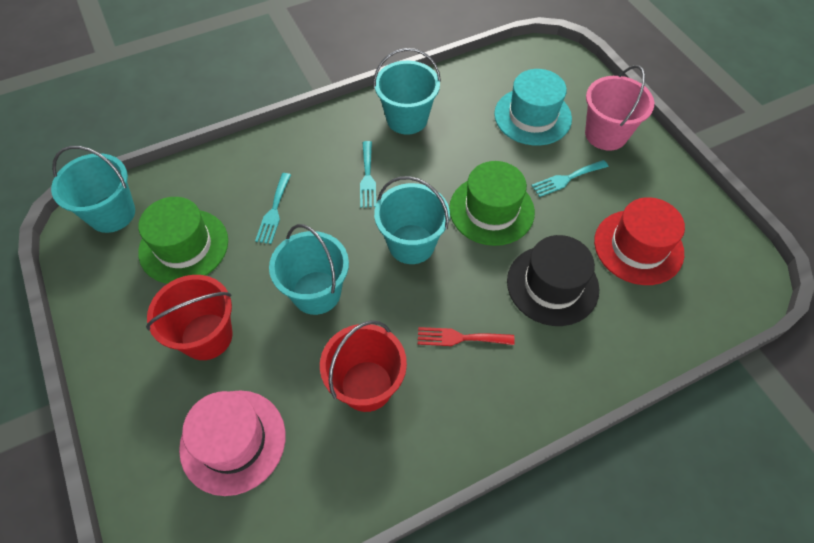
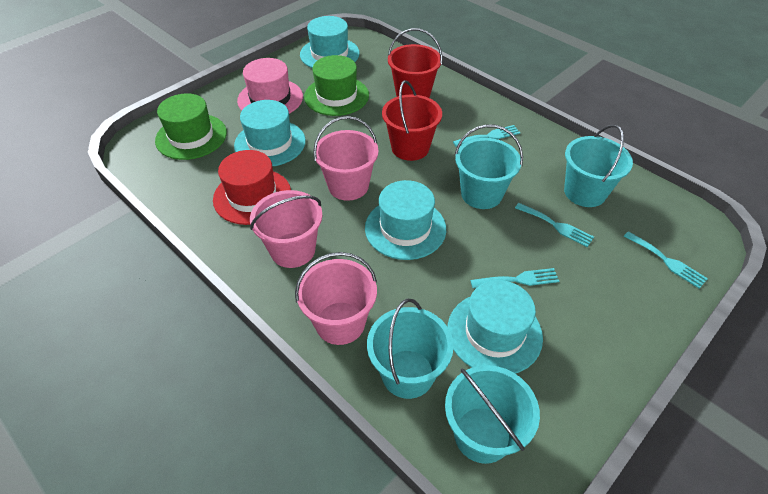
black hat: 1 -> 0
pink bucket: 1 -> 3
red fork: 1 -> 0
turquoise fork: 3 -> 4
turquoise hat: 1 -> 4

